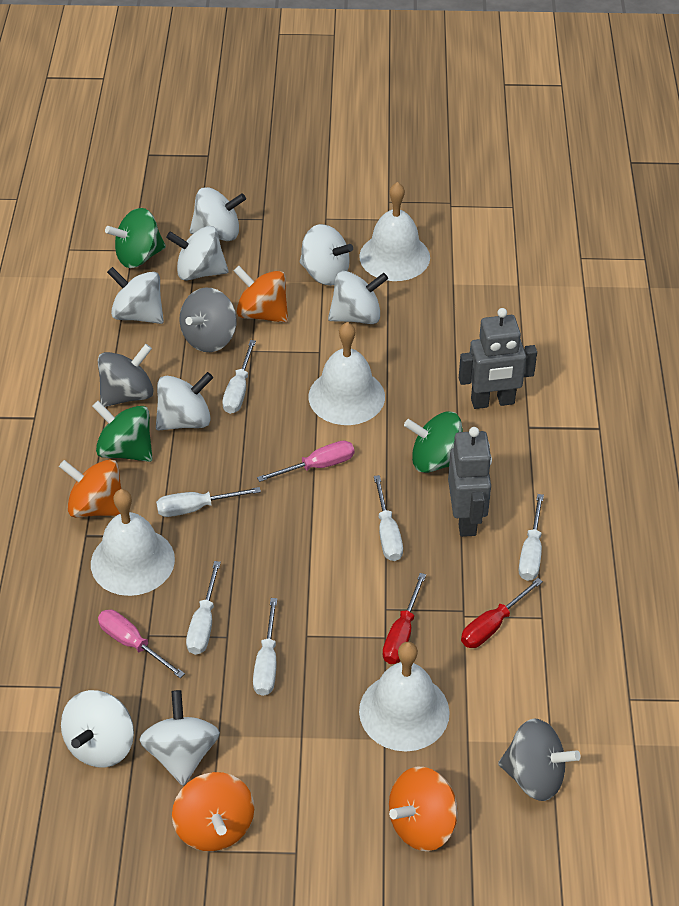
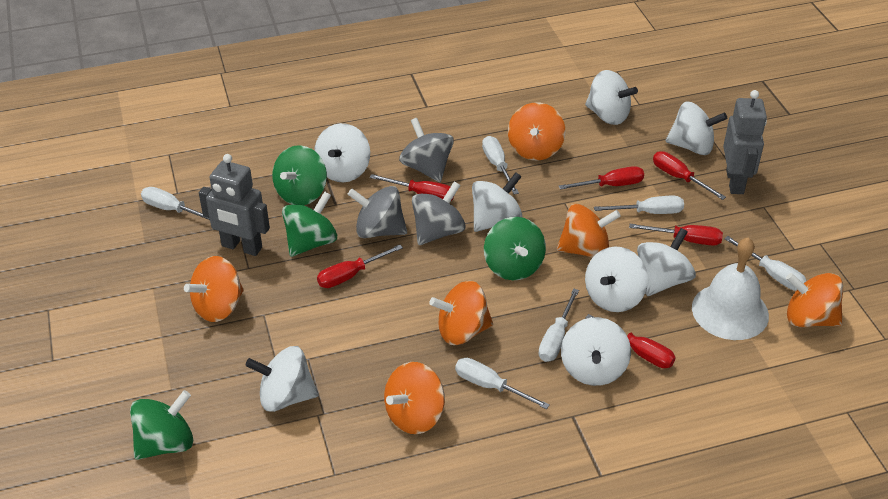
green spinning top: 3 -> 4
orange spinning top: 4 -> 6
pink screwdriver: 2 -> 0
red screwdriver: 2 -> 6
white bell: 4 -> 1

